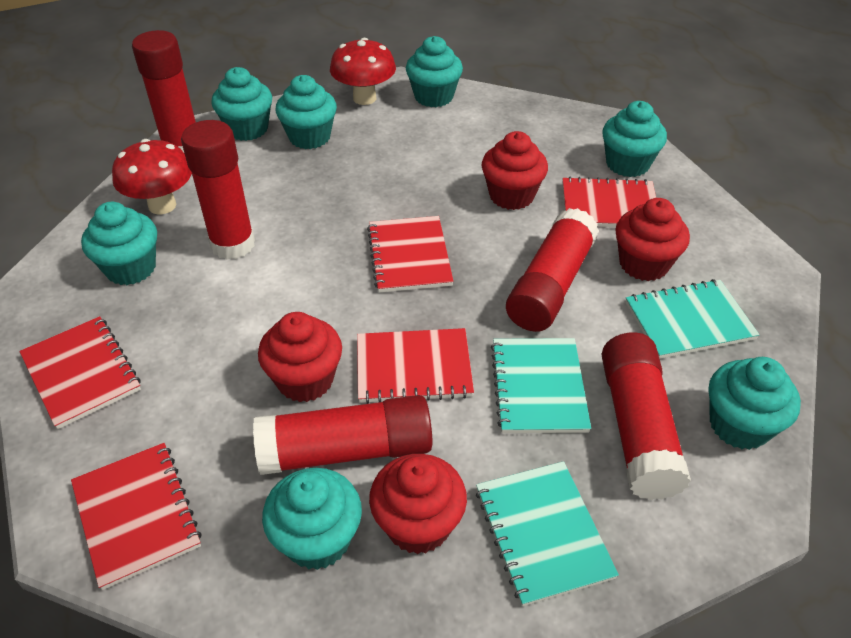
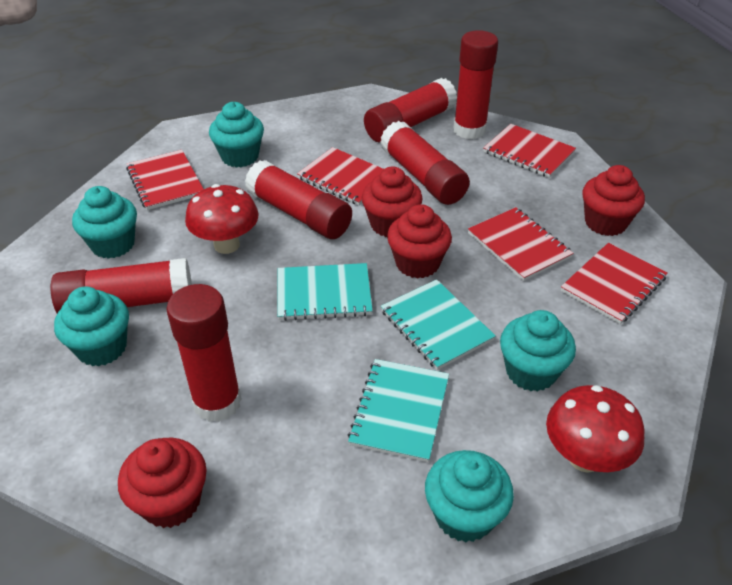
red glue stick: 5 -> 6
turquoise cupcake: 7 -> 5

